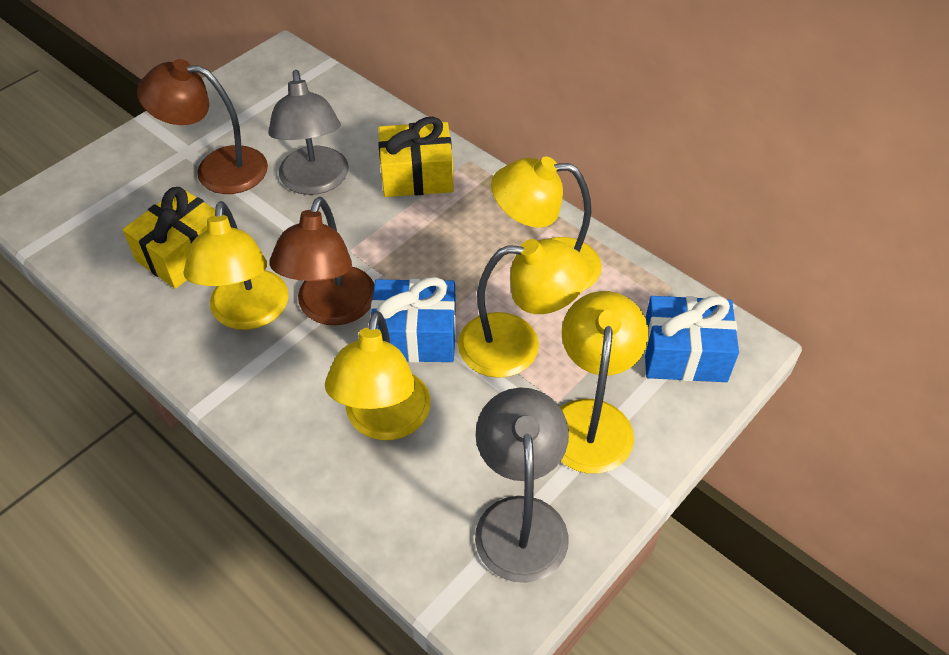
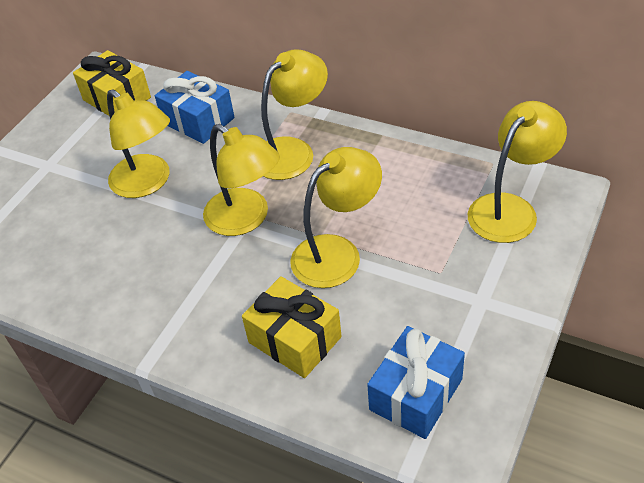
brown lamp: 2 -> 0
grey lamp: 2 -> 0

